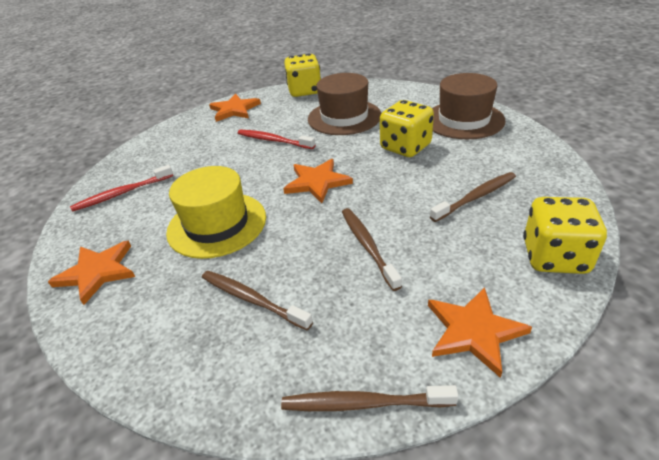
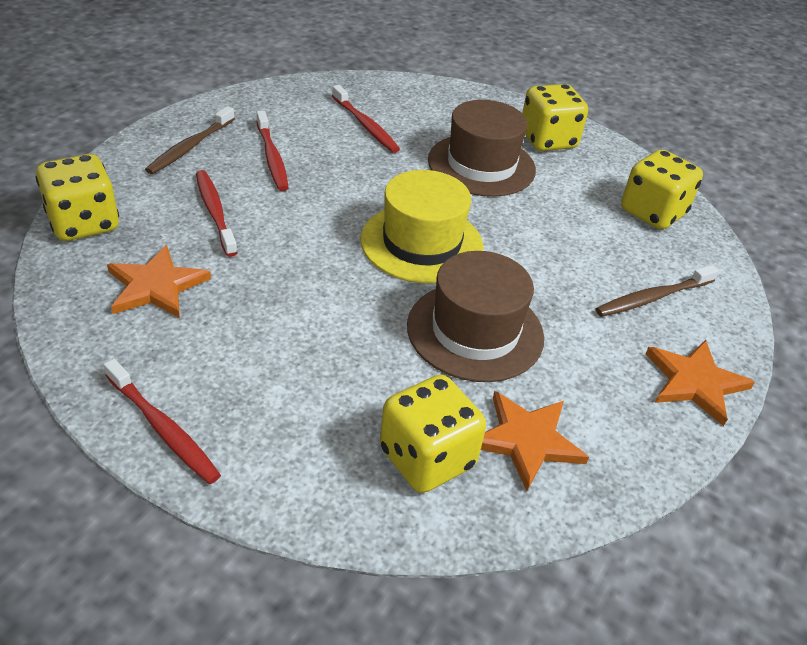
brown toothbrush: 4 -> 2
orange star: 4 -> 3
red toothbrush: 2 -> 4
yellow dice: 3 -> 4

